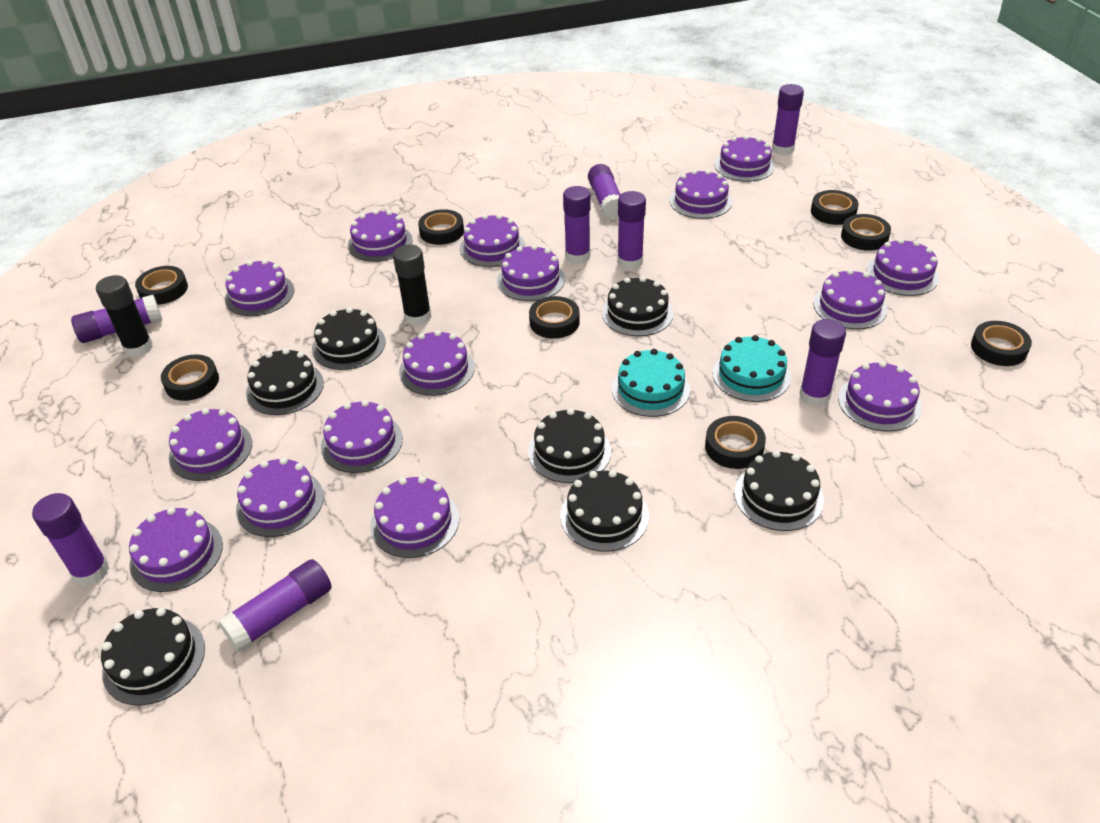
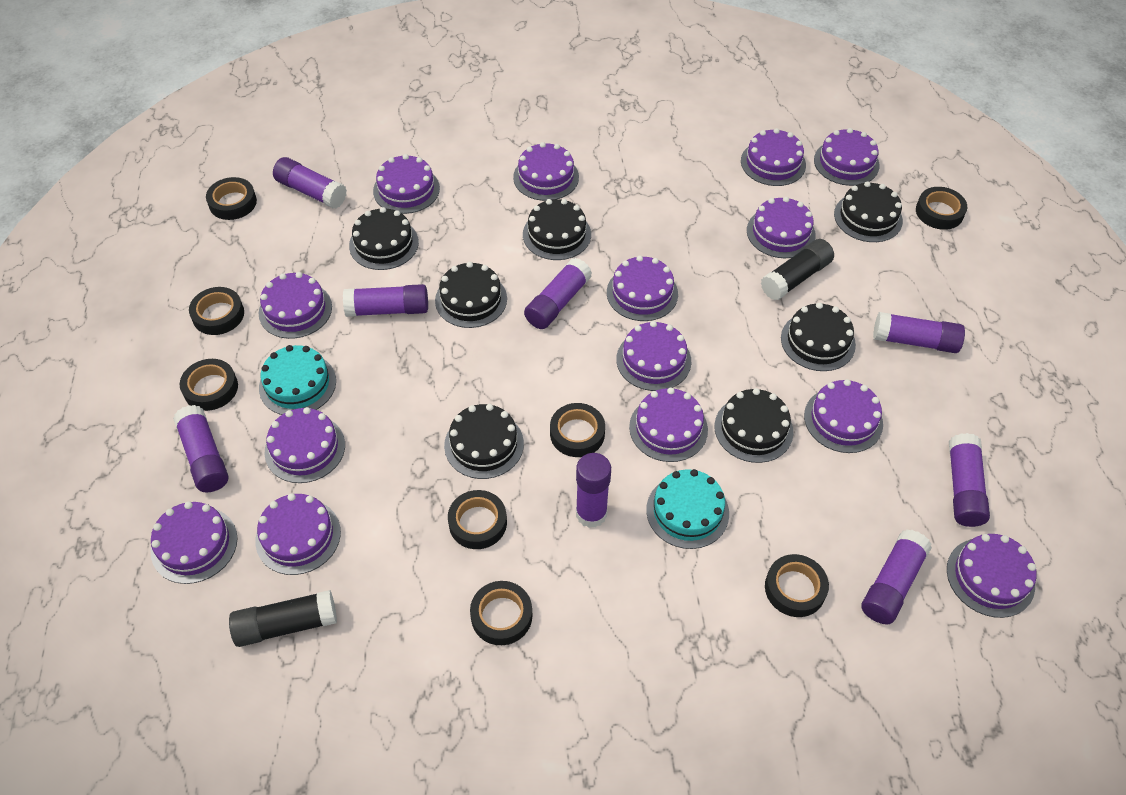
purple cake: 15 -> 14

